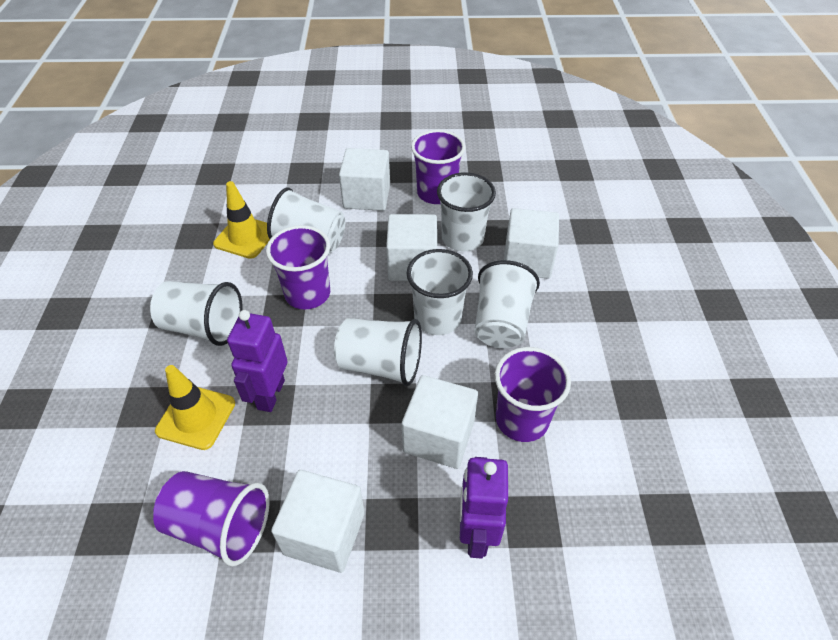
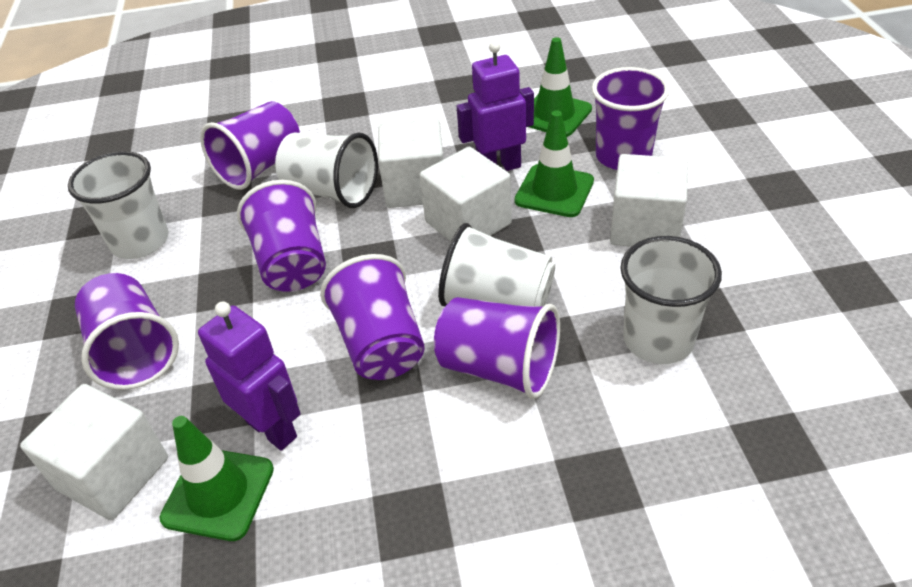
green traffic cone: 0 -> 3
purple cup: 4 -> 6
white cube: 5 -> 4
white cup: 6 -> 4
yellow traffic cone: 2 -> 0

